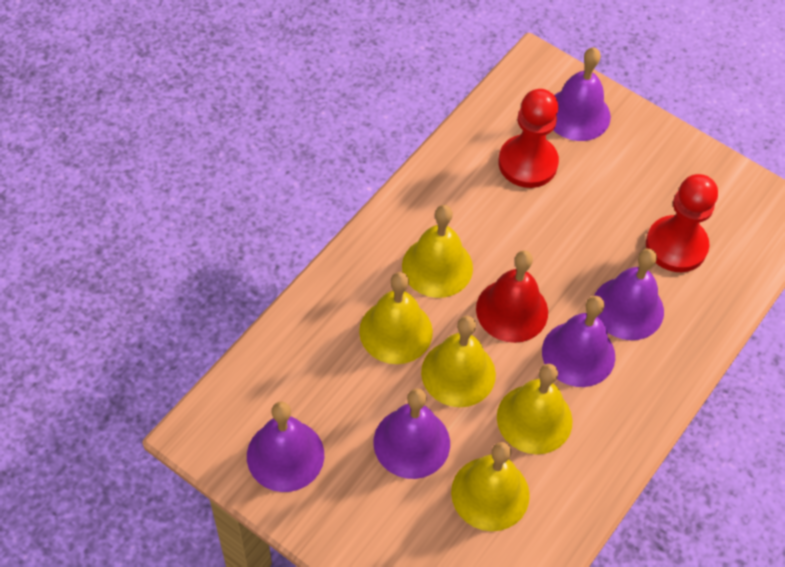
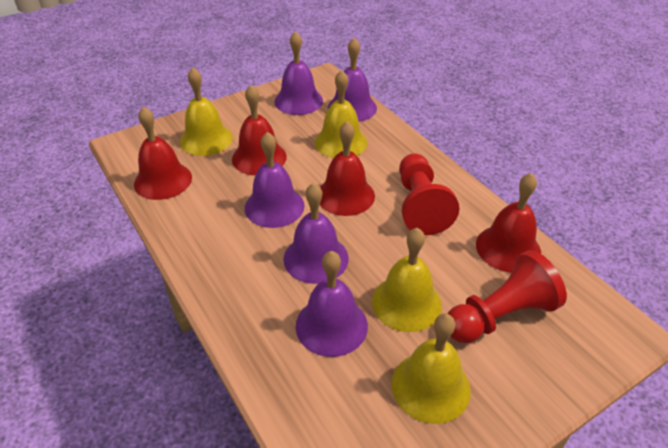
red bell: 1 -> 4
yellow bell: 5 -> 4

